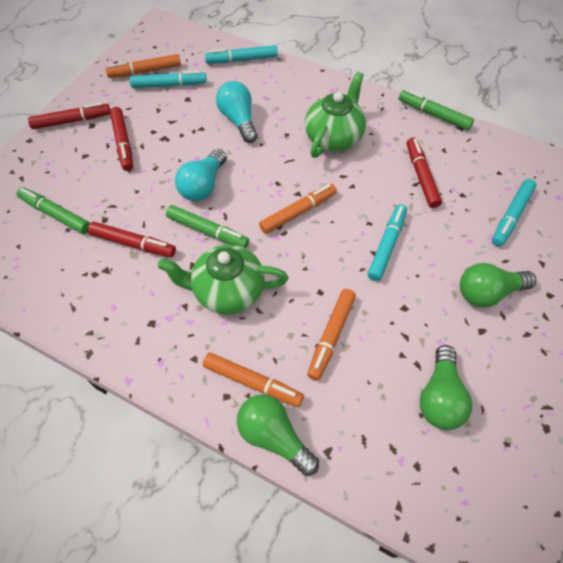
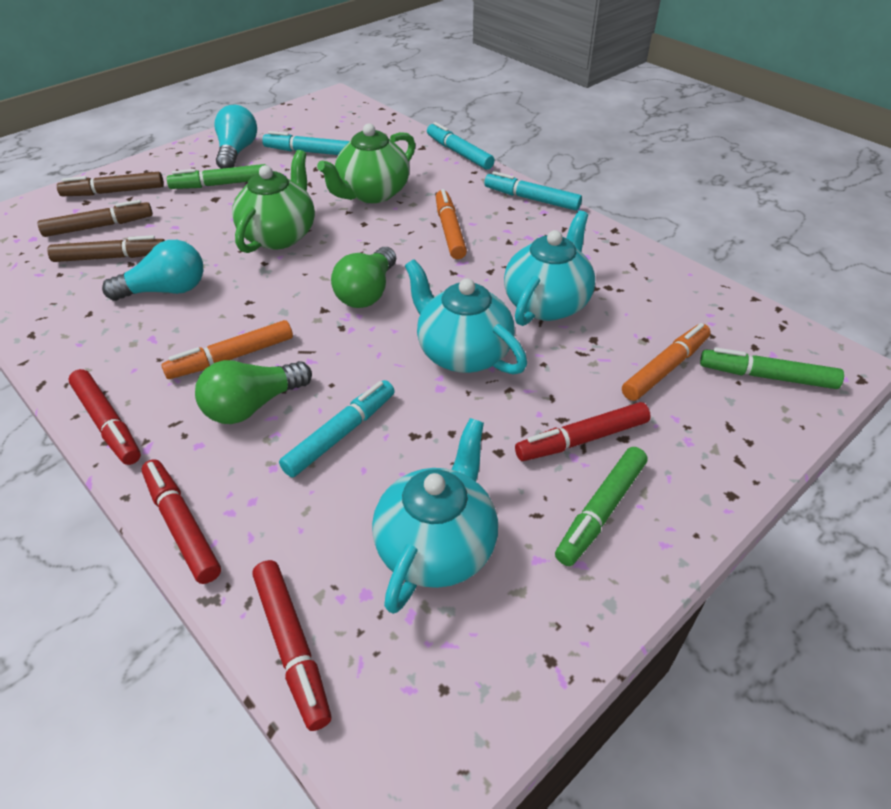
brown marker: 0 -> 3
green light bulb: 3 -> 2
orange marker: 4 -> 3
turquoise teapot: 0 -> 3

